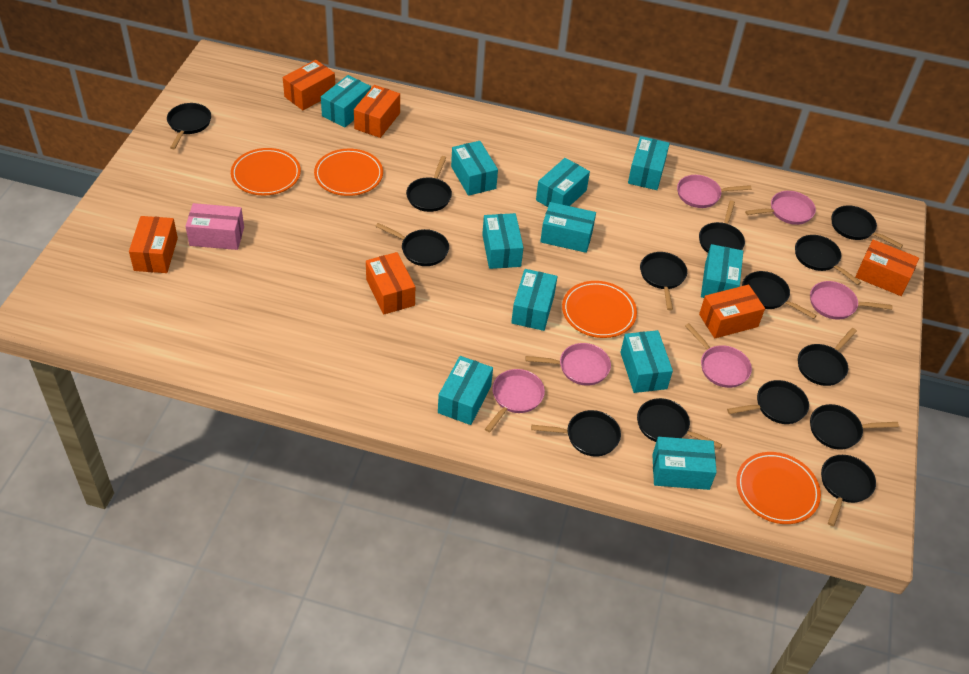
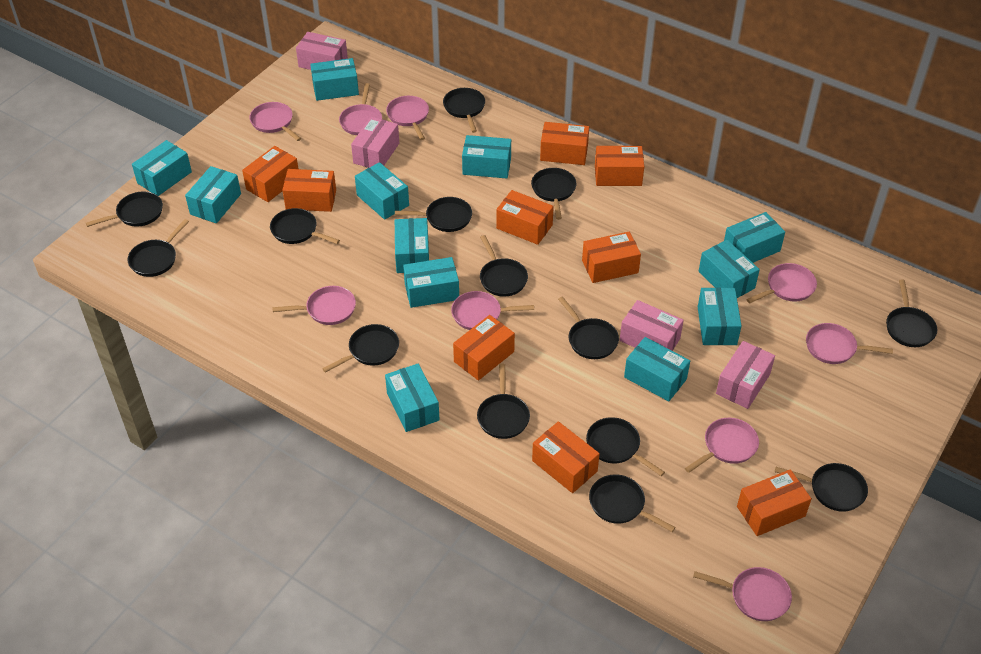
orange box: 6 -> 9
orange plate: 4 -> 0
pink box: 1 -> 4
pink pan: 6 -> 9
turquoise box: 11 -> 12

